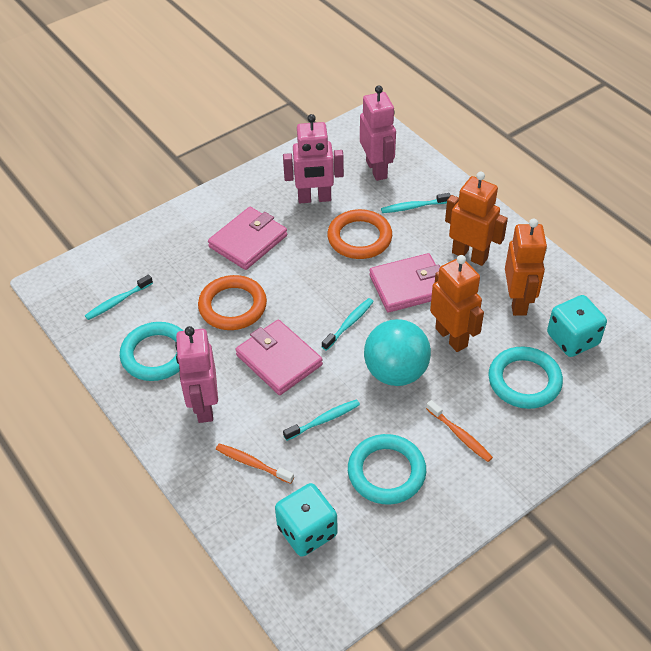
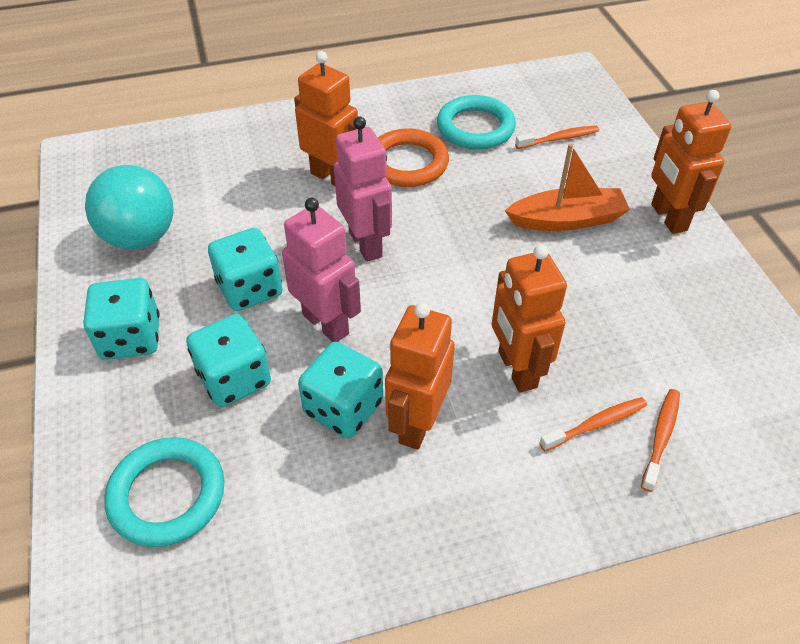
orange boat: 0 -> 1
orange ring: 2 -> 1
orange robot: 3 -> 4
orange toothbrush: 2 -> 3
pink robot: 3 -> 2
pink wallet: 3 -> 0
turquoise dice: 2 -> 4
turquoise ring: 3 -> 2
turquoise toothbrush: 4 -> 0

